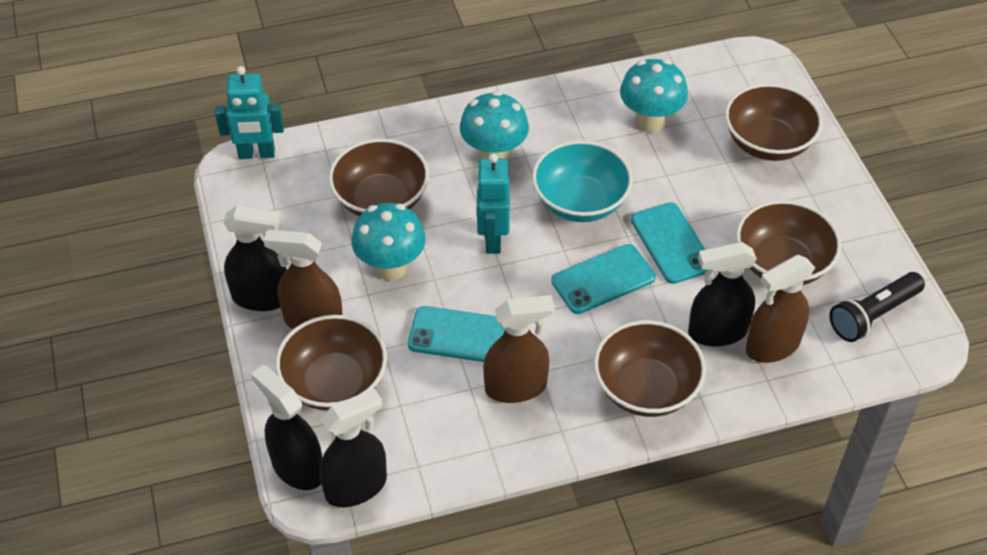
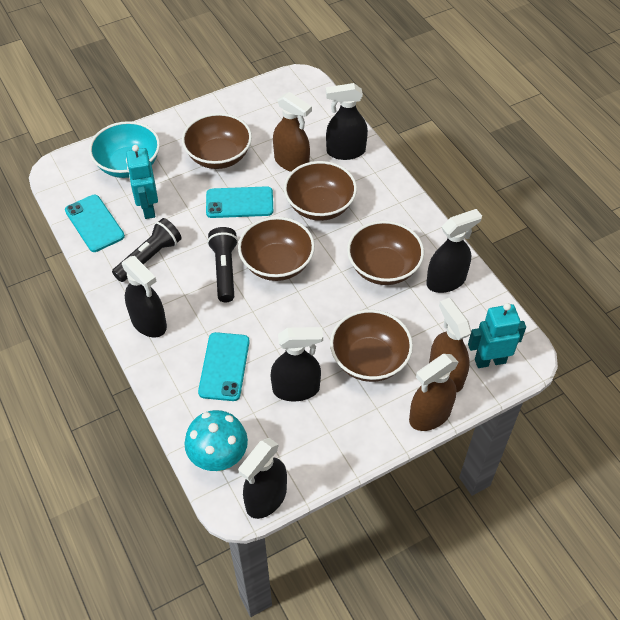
black flashlight: 1 -> 2
black spray bottle: 4 -> 5
turquoise mushroom: 3 -> 1

